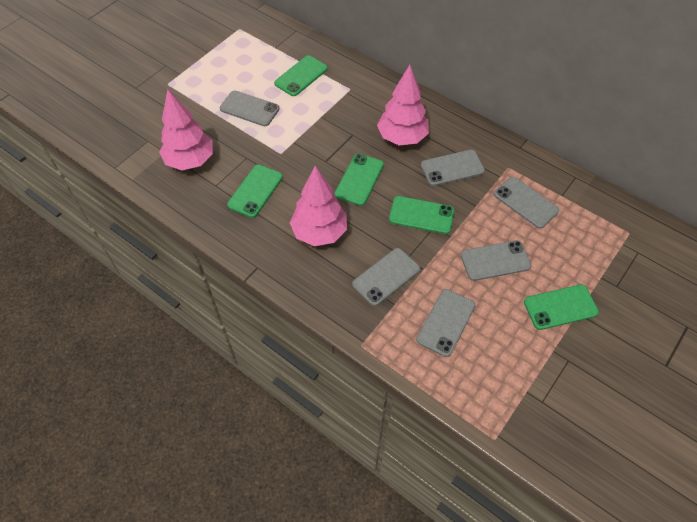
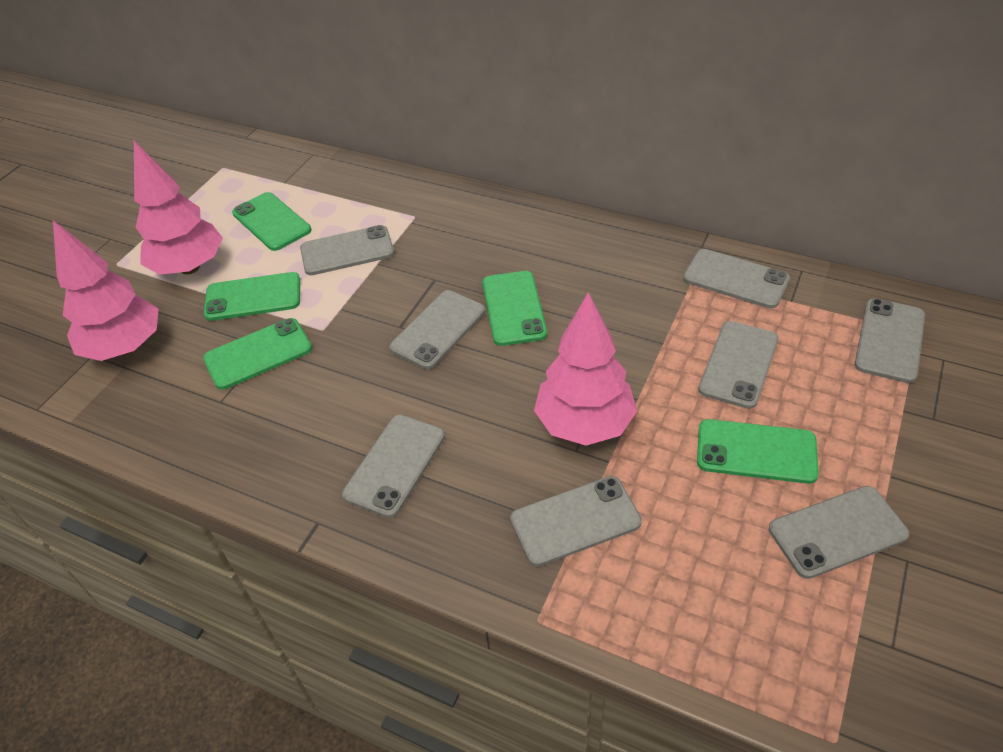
grey phone: 6 -> 8

